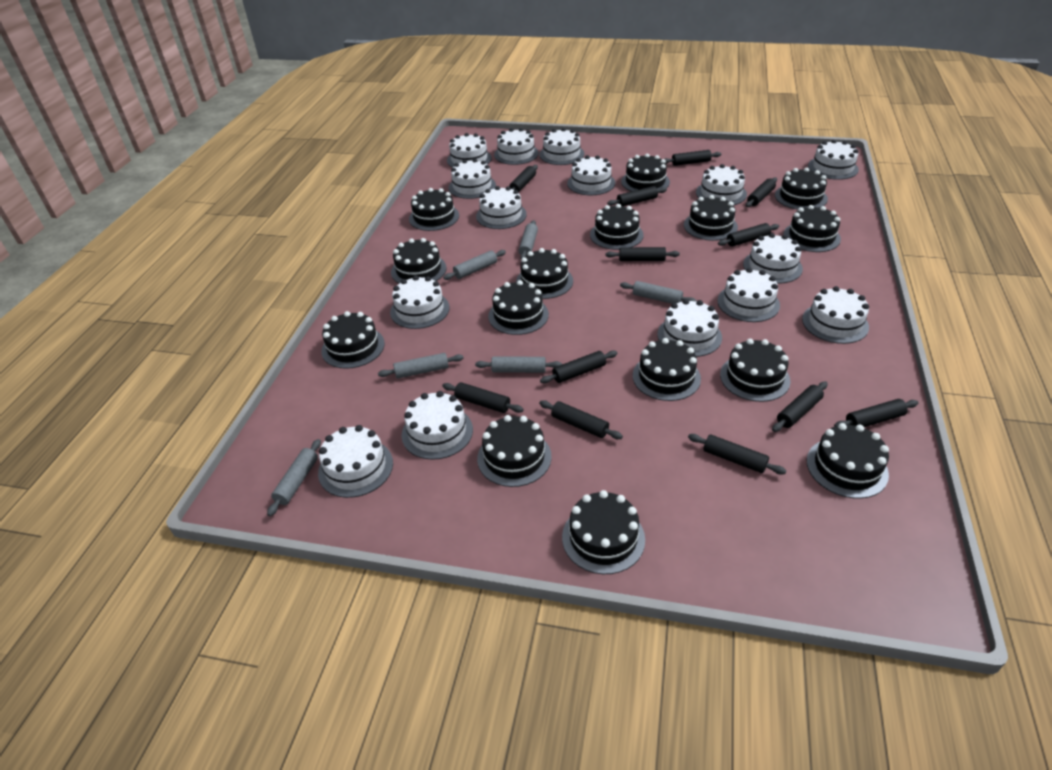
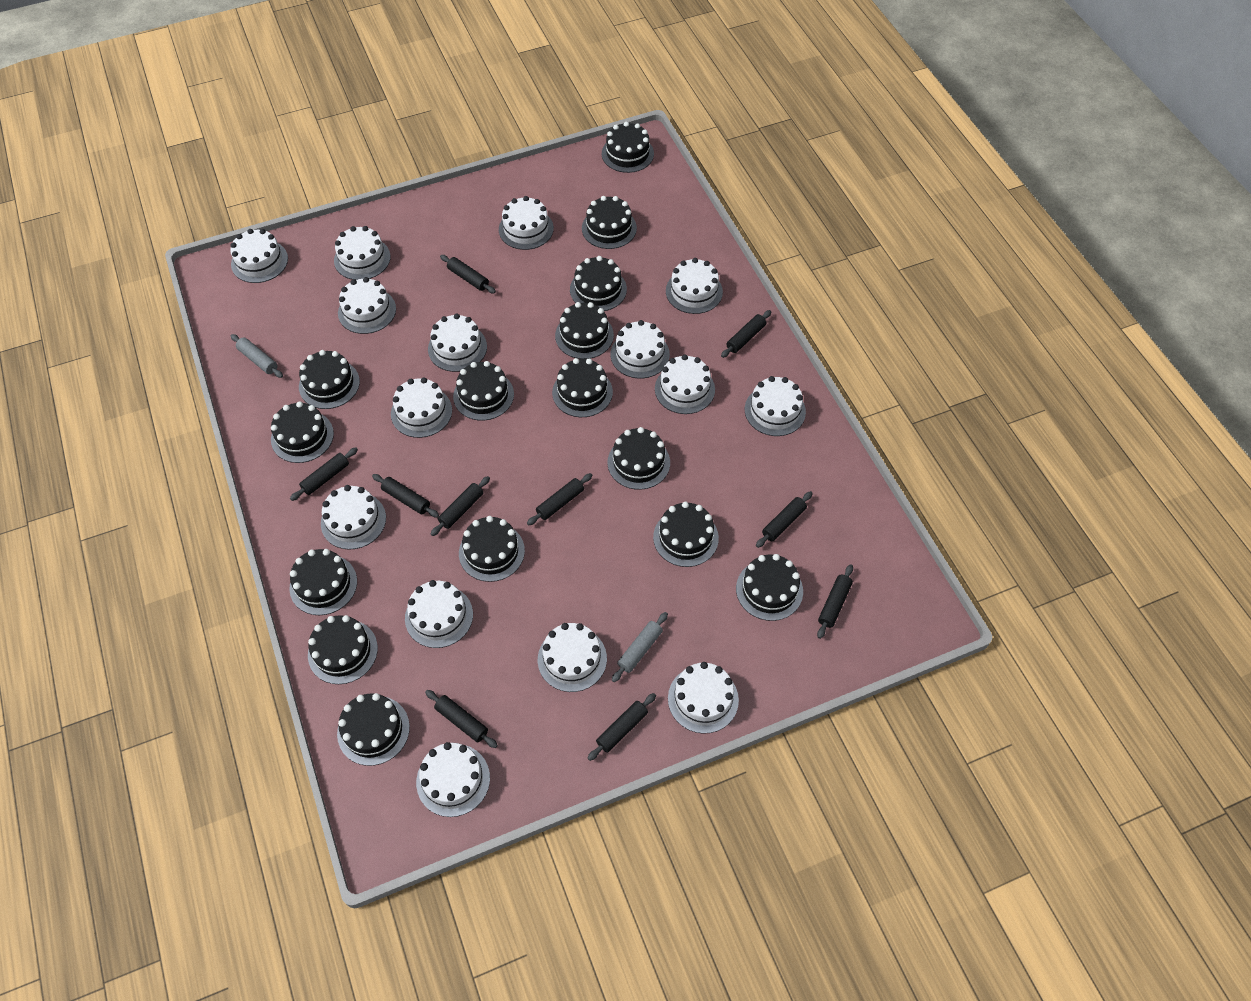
black rolling pin: 12 -> 10
grey rolling pin: 6 -> 2

